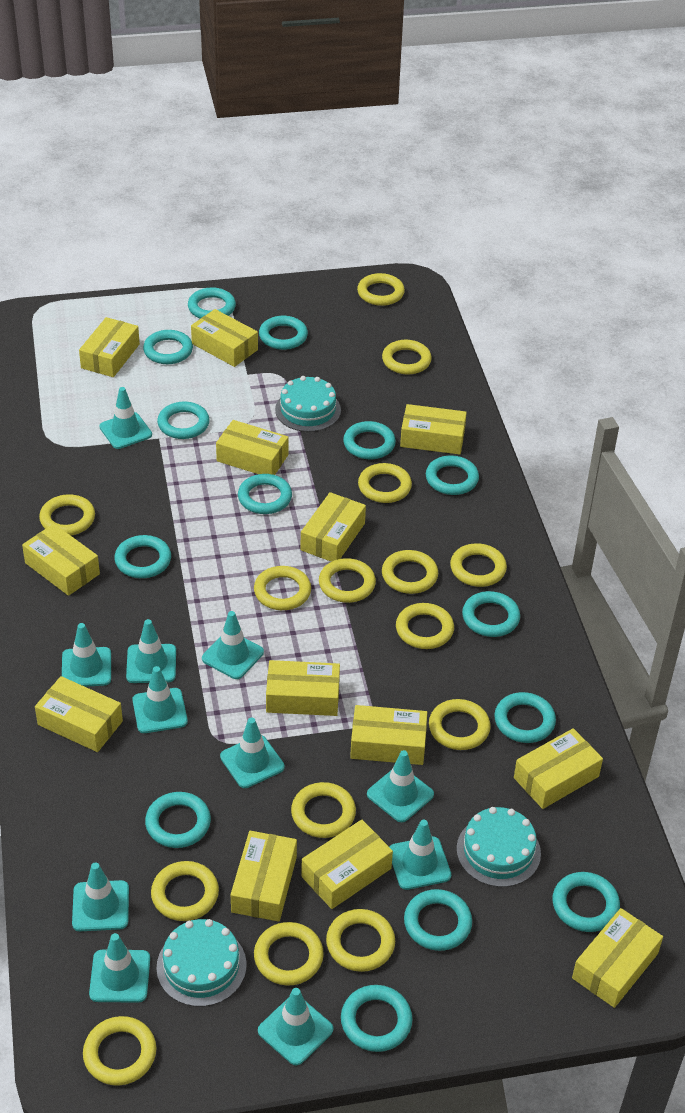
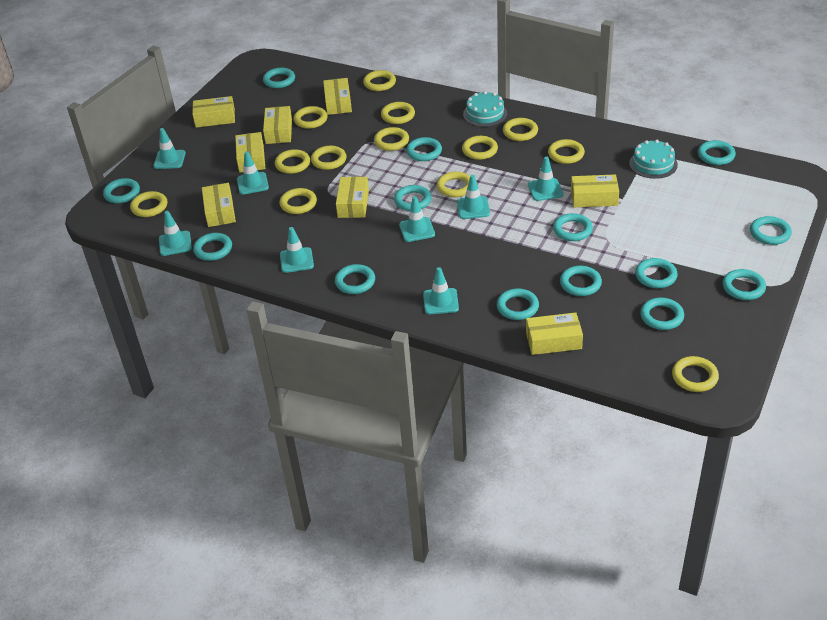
turquoise cake: 3 -> 2
turquoise traffic cone: 11 -> 8
yellow box: 13 -> 8
yellow ring: 15 -> 13

